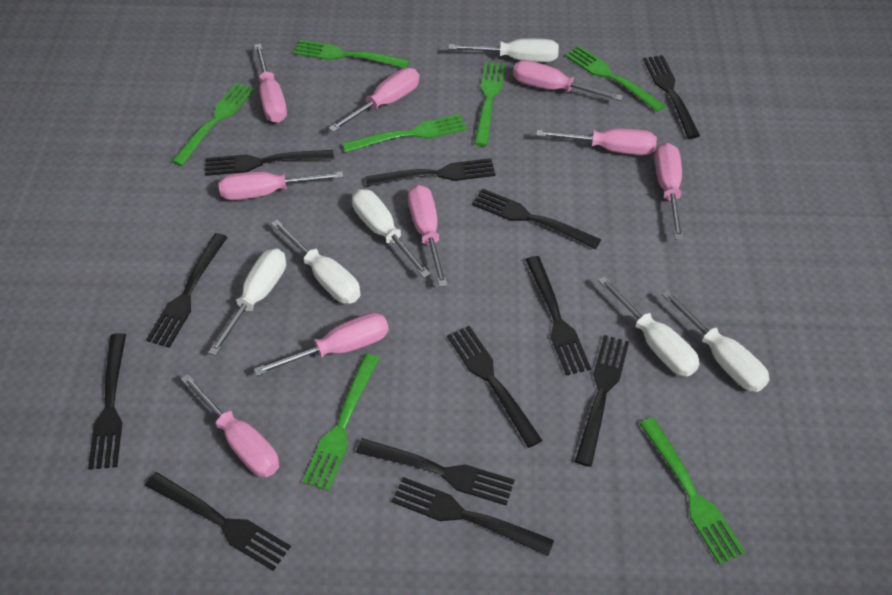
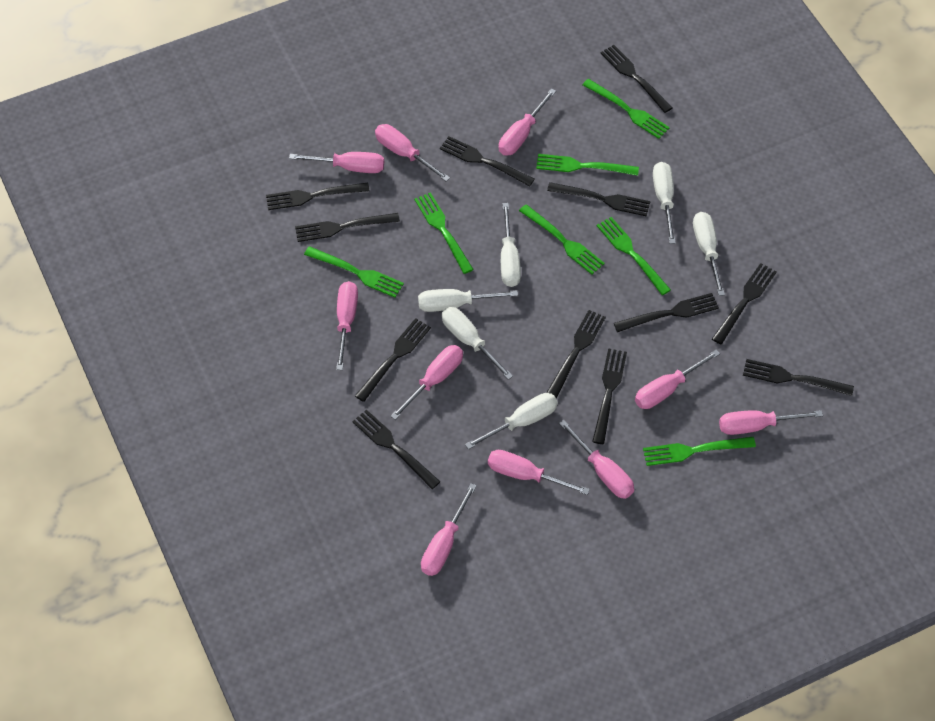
pink screwdriver: 9 -> 10

